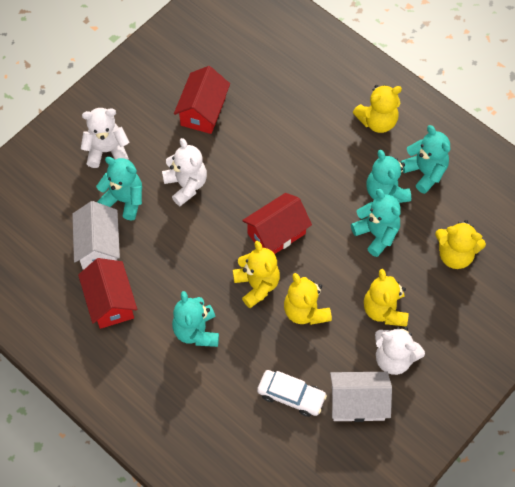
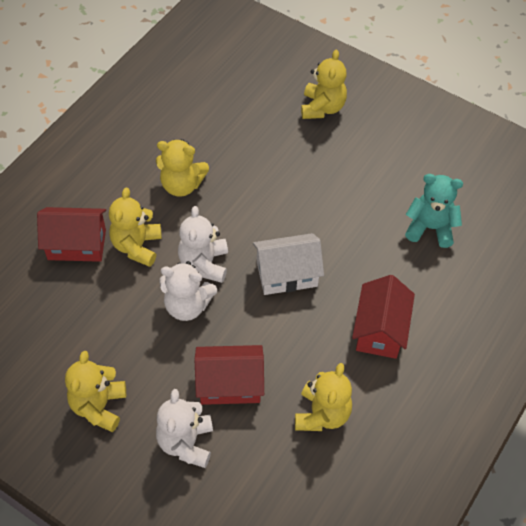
turquoise teddy bear: 5 -> 1
white car: 1 -> 0
white house: 2 -> 1

